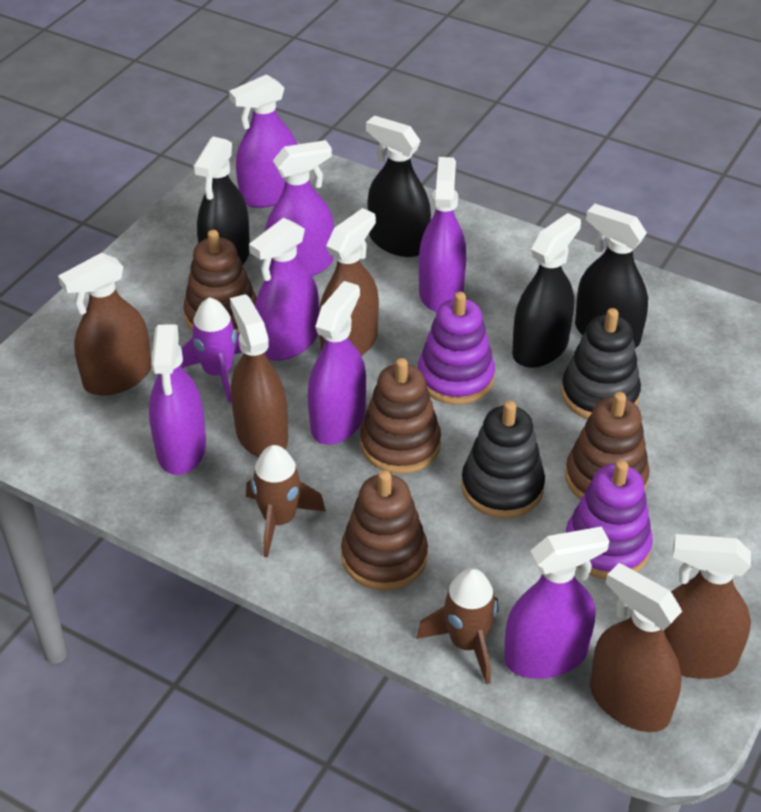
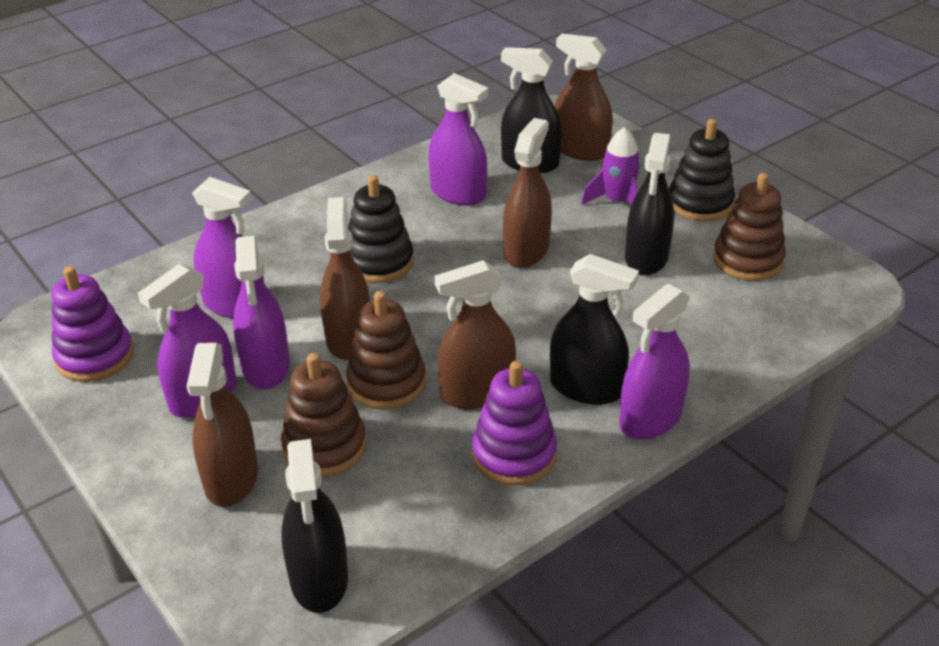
brown rocket: 2 -> 0
brown stacking toy: 4 -> 3
purple spray bottle: 7 -> 5

